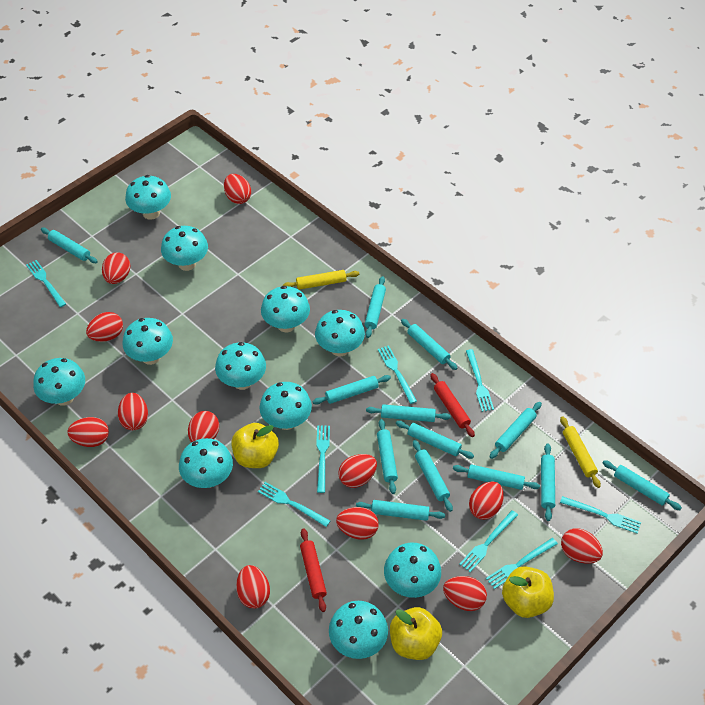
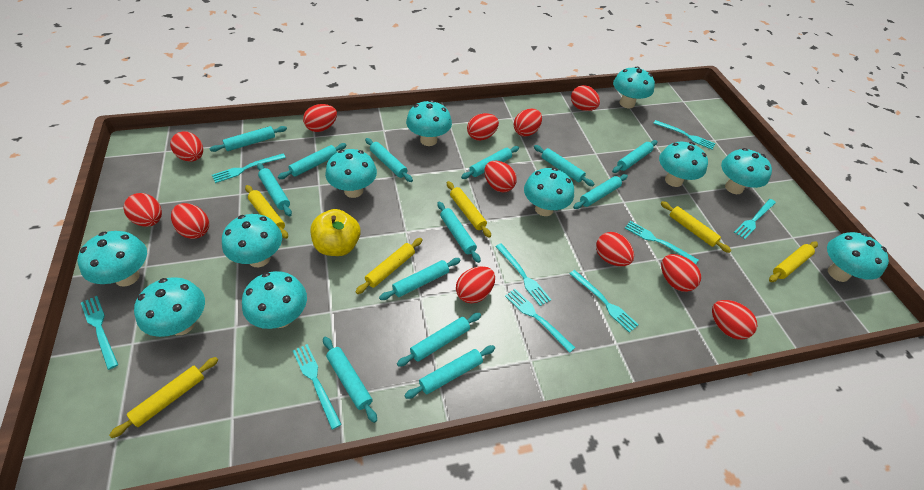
red rolling pin: 2 -> 0
turquoise fork: 8 -> 9
yellow apple: 3 -> 1
yellow rolling pin: 2 -> 6

